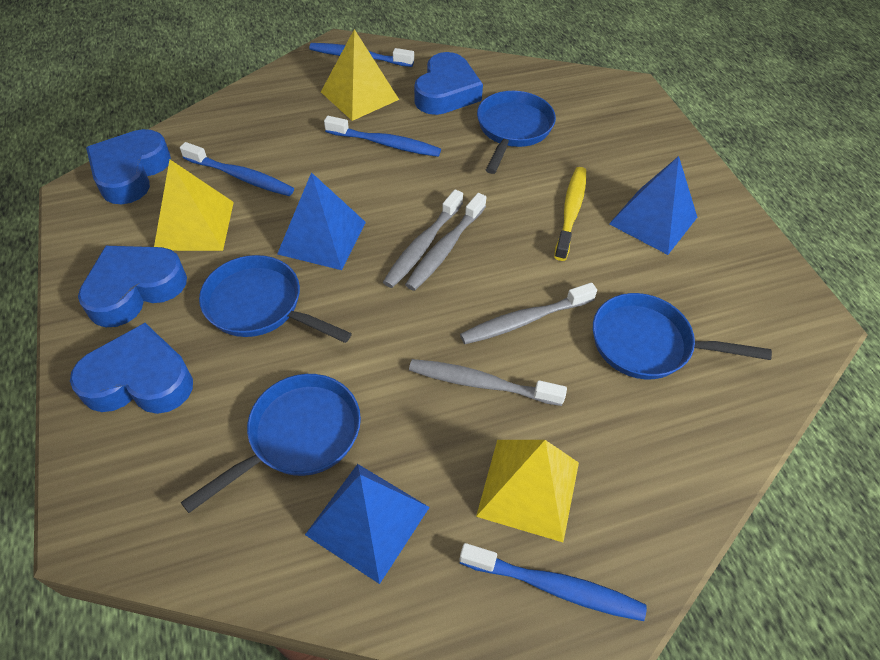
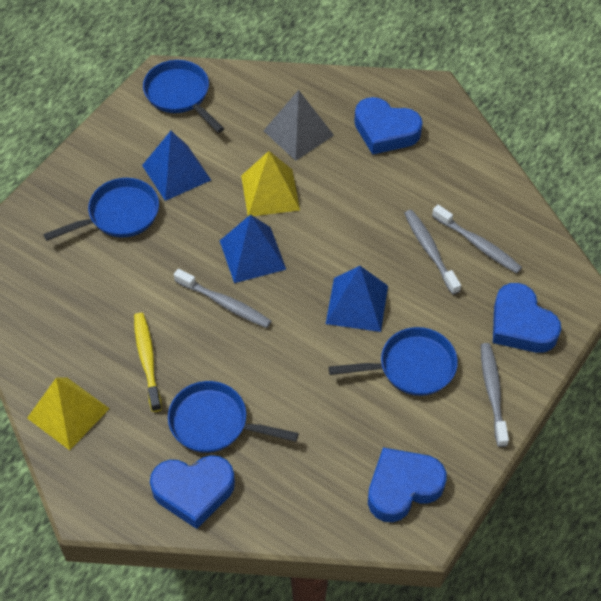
blue toothbrush: 4 -> 0
grey pyramid: 0 -> 1
yellow pyramid: 3 -> 2

